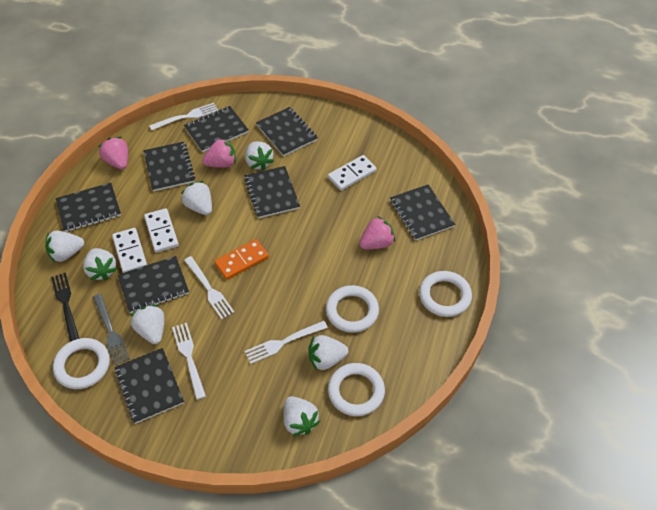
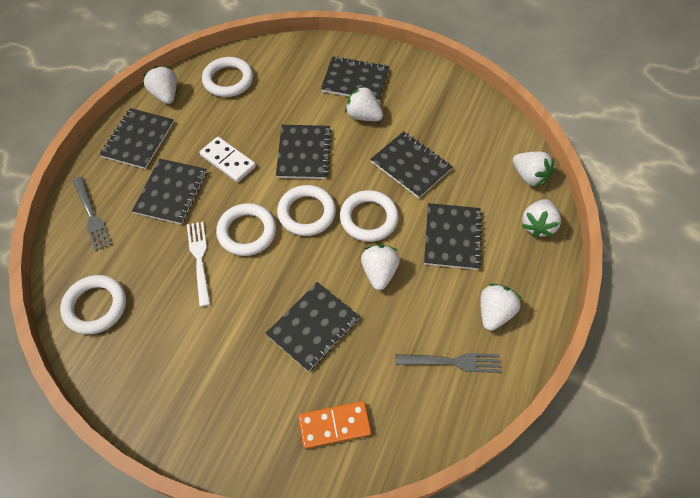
black fork: 1 -> 0
black notebook: 8 -> 7
grey fork: 1 -> 2
pink strawberry: 3 -> 0
white domino: 3 -> 1
white fork: 4 -> 1
white ring: 4 -> 5
white strawberry: 7 -> 6

